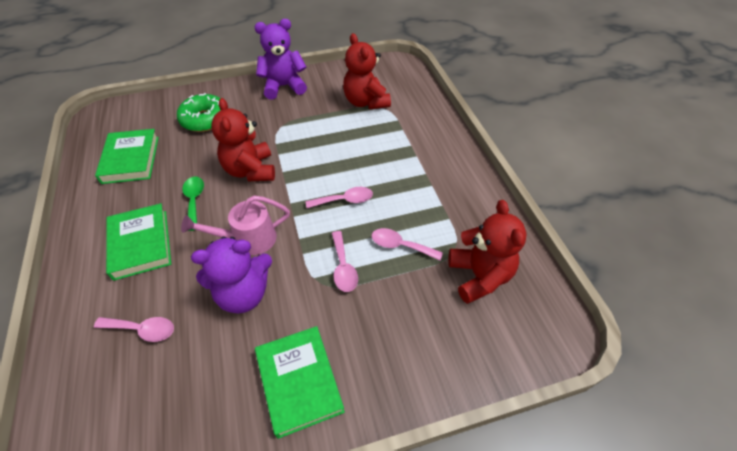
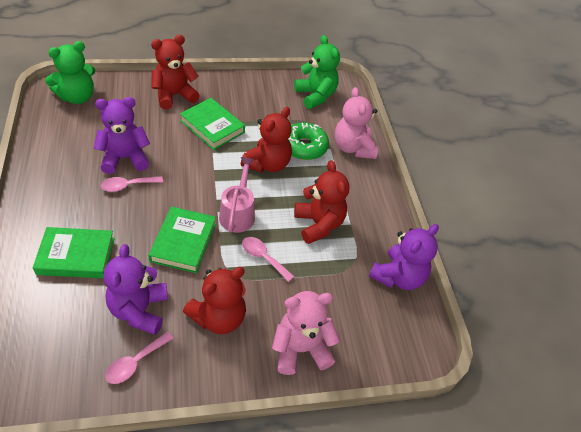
green spoon: 1 -> 0
green teddy bear: 0 -> 2
pink spoon: 4 -> 3
pink teddy bear: 0 -> 2
purple teddy bear: 2 -> 3
red teddy bear: 3 -> 4

